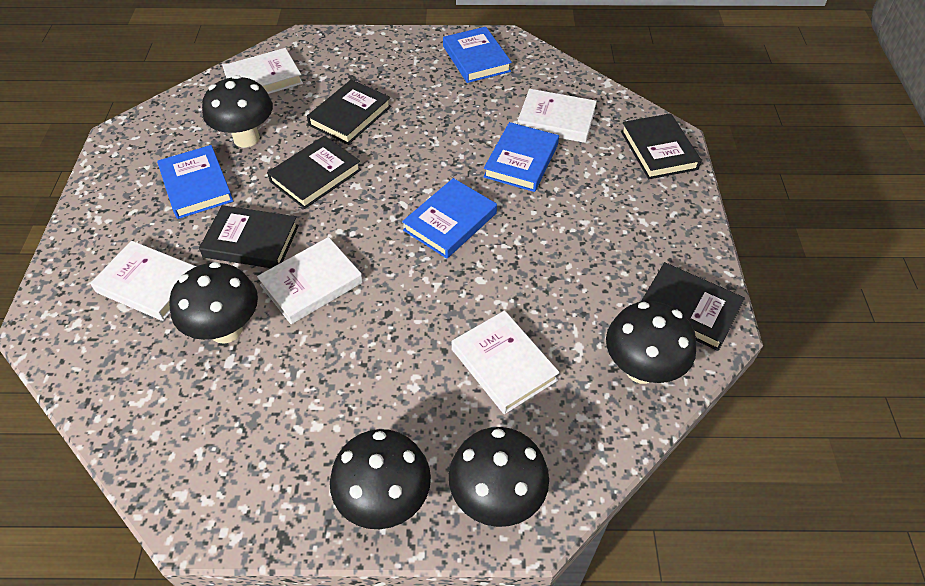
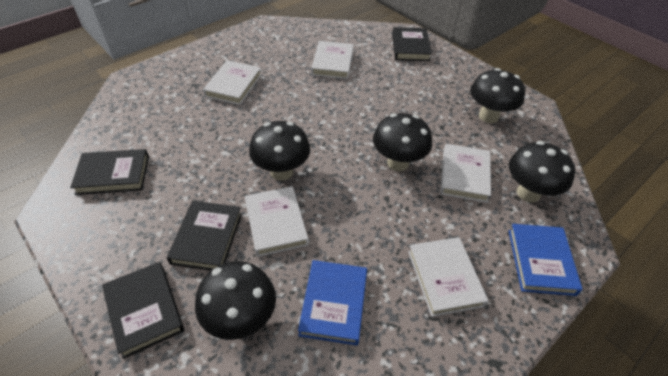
black book: 5 -> 4
blue book: 4 -> 2

